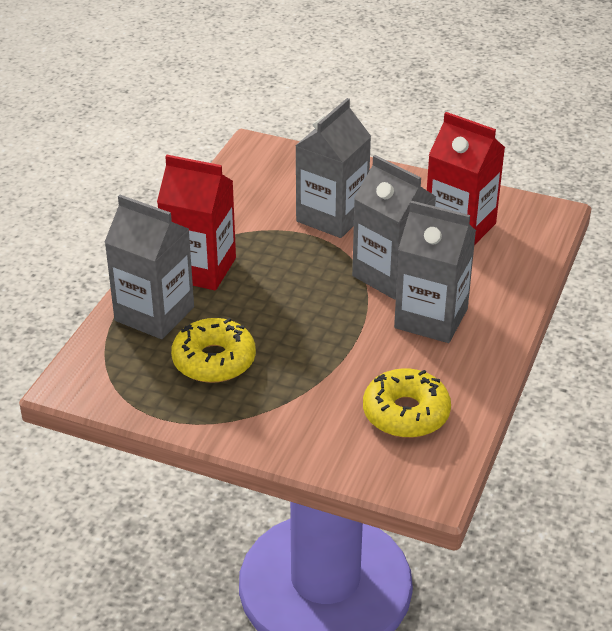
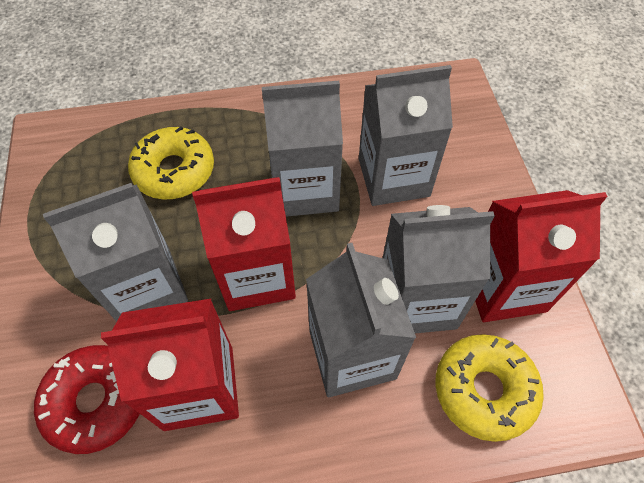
grey carton: 4 -> 5
red carton: 2 -> 3
red donut: 0 -> 1

